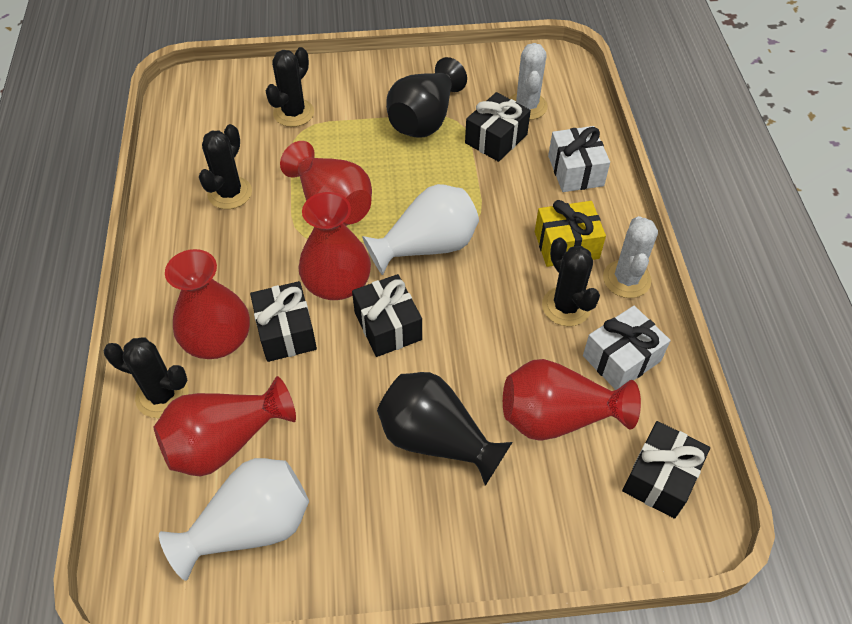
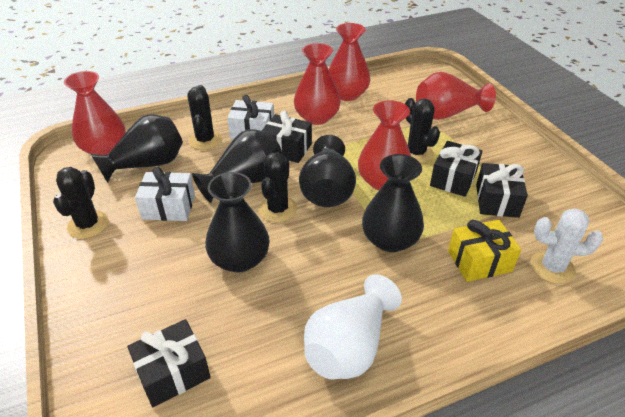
black vase: 2 -> 5
white cactus: 2 -> 1
white vase: 2 -> 1

